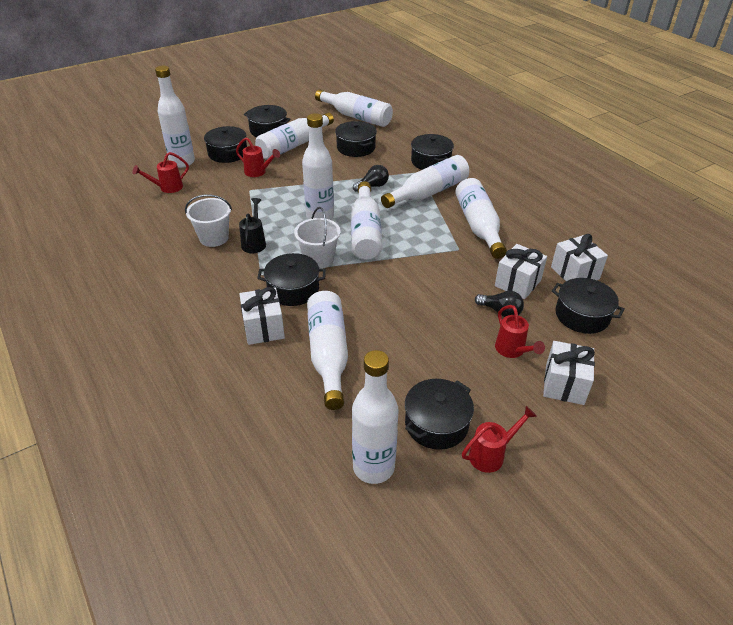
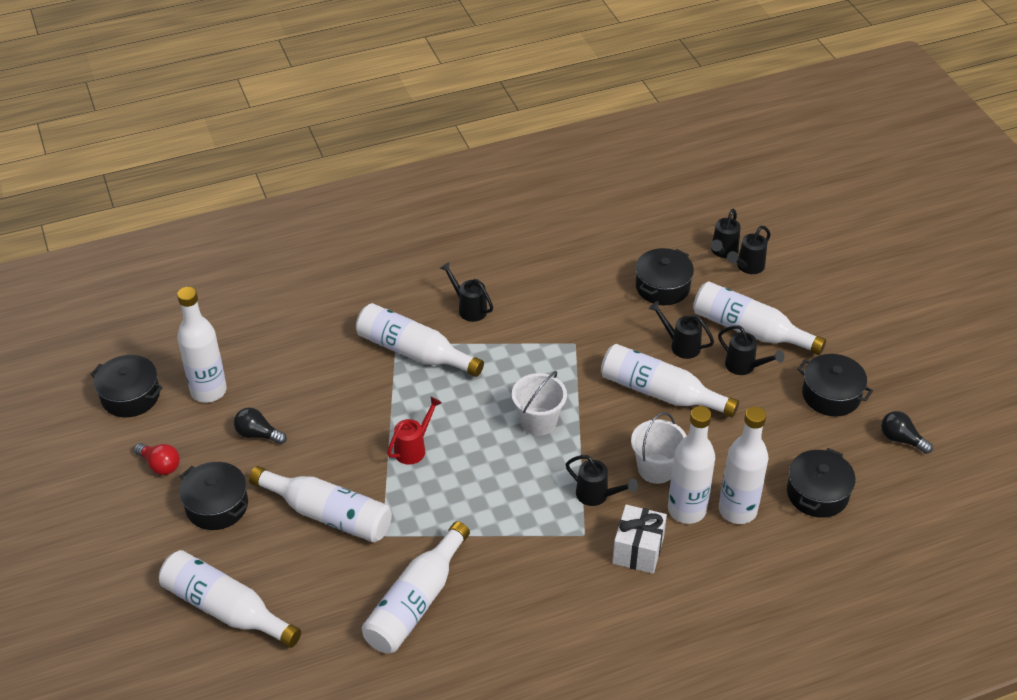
black pot: 7 -> 5
black watering can: 1 -> 6
red light bulb: 0 -> 1
red watering can: 4 -> 1
white gift: 4 -> 1

